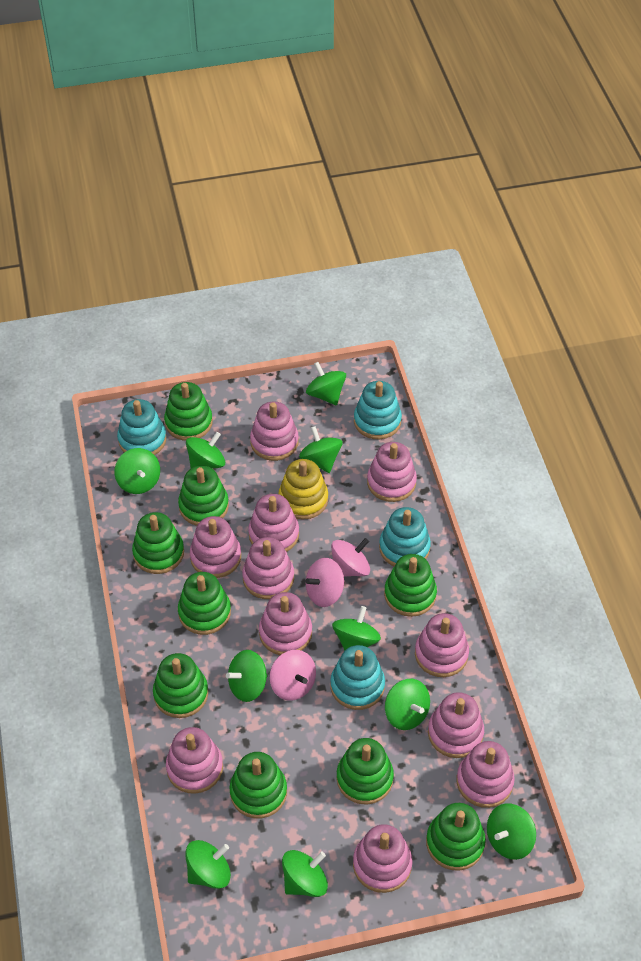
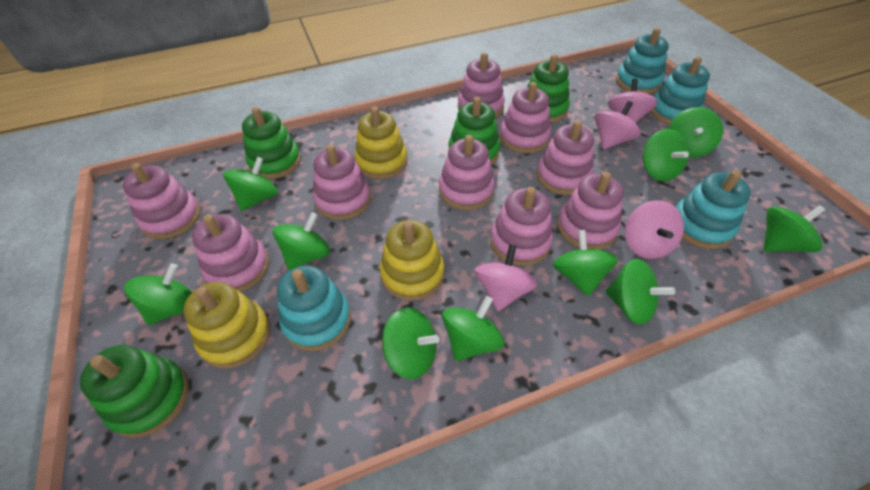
green stacking toy: 9 -> 4
pink spinning top: 3 -> 4
pink stacking toy: 11 -> 9
yellow stacking toy: 1 -> 3

